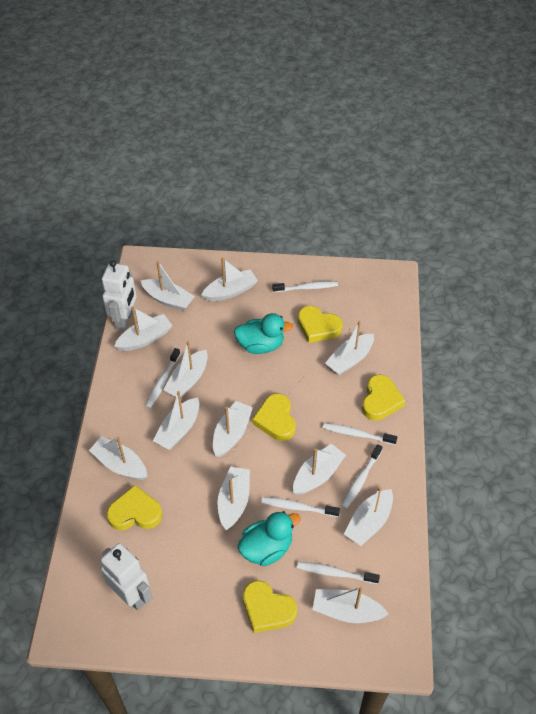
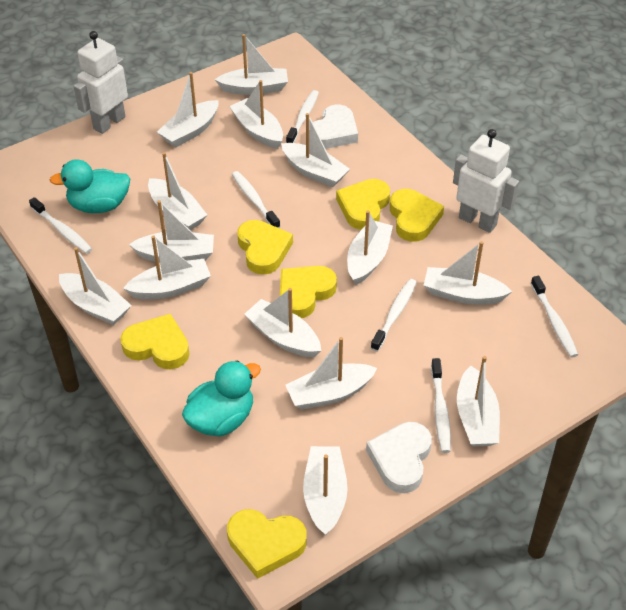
white boat: 12 -> 14
white heart: 0 -> 2
yellow heart: 5 -> 6

